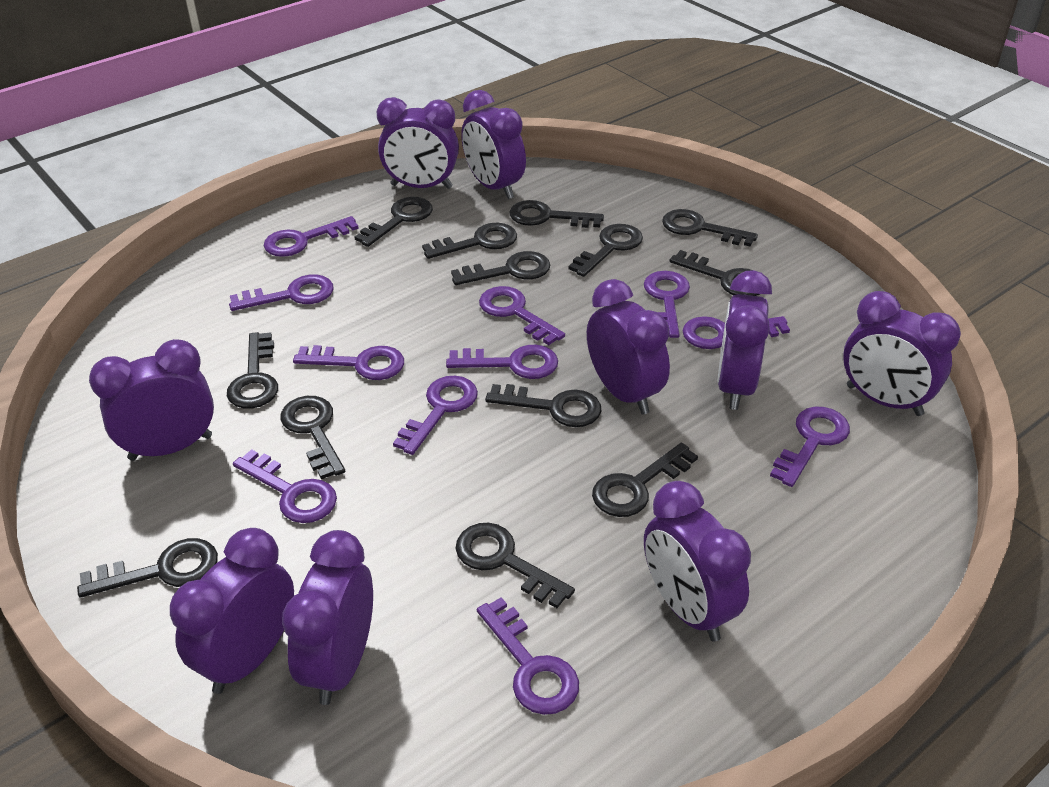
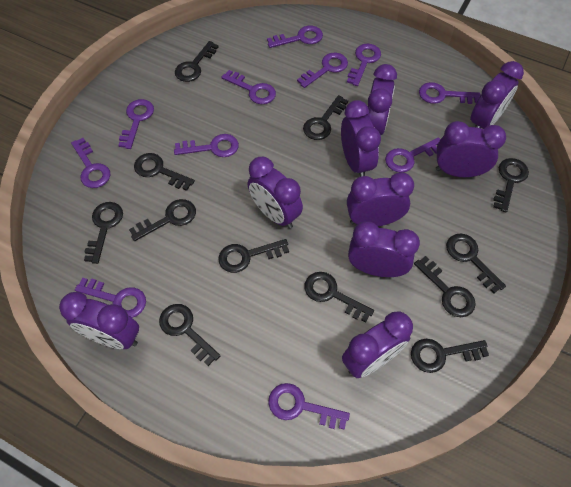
black key: 13 -> 12

